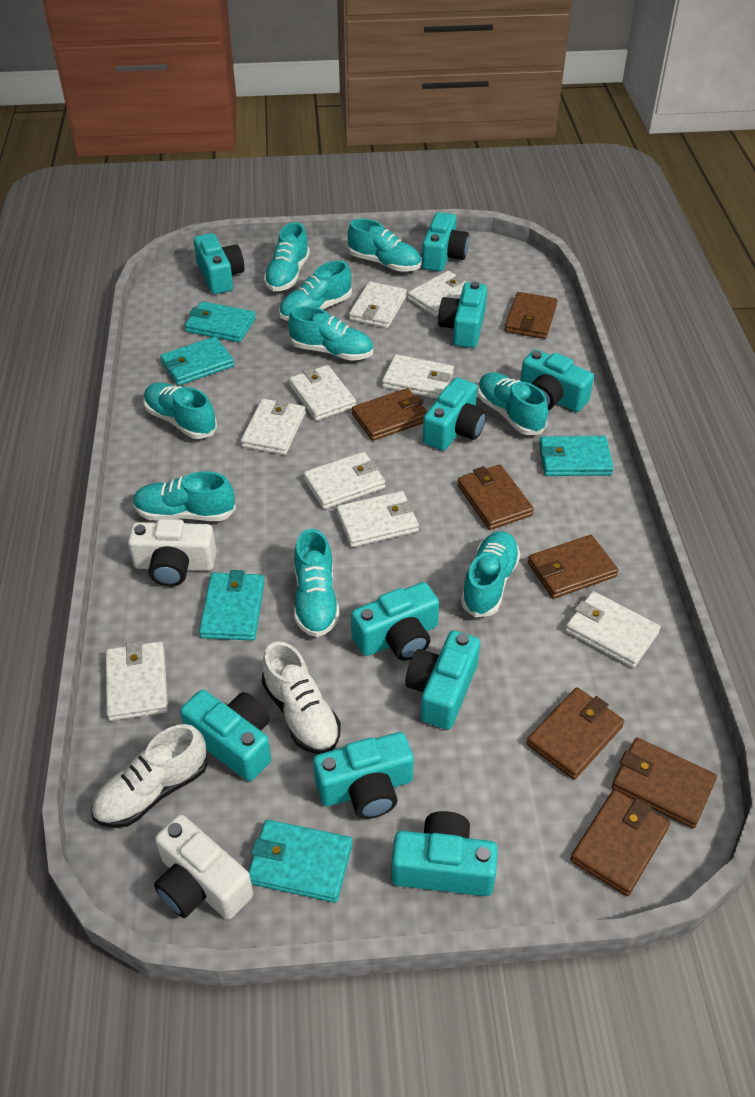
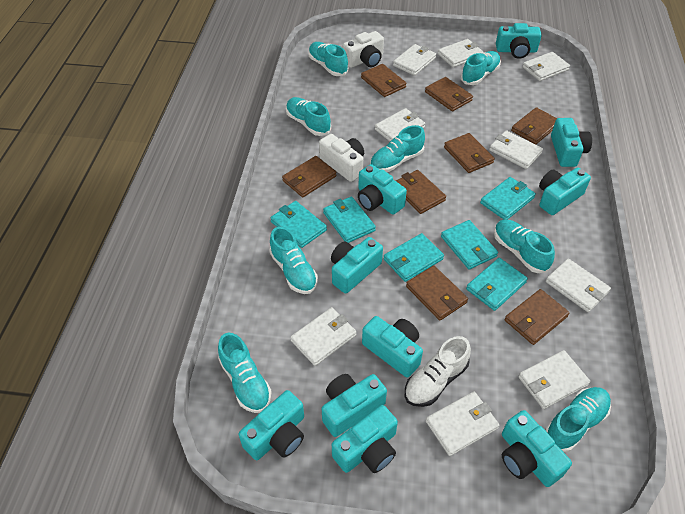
brown wallet: 7 -> 8
turquoise shoe: 9 -> 8
turquoise wallet: 5 -> 6
white shoe: 2 -> 1

